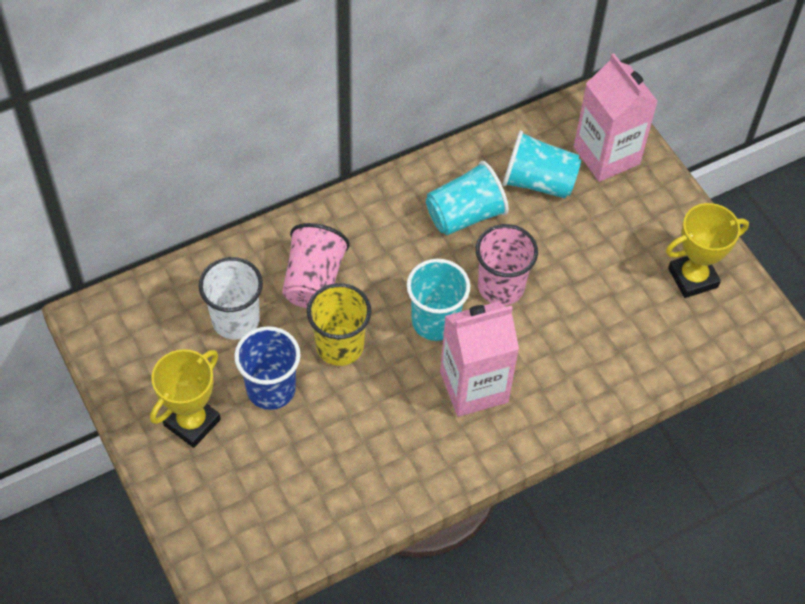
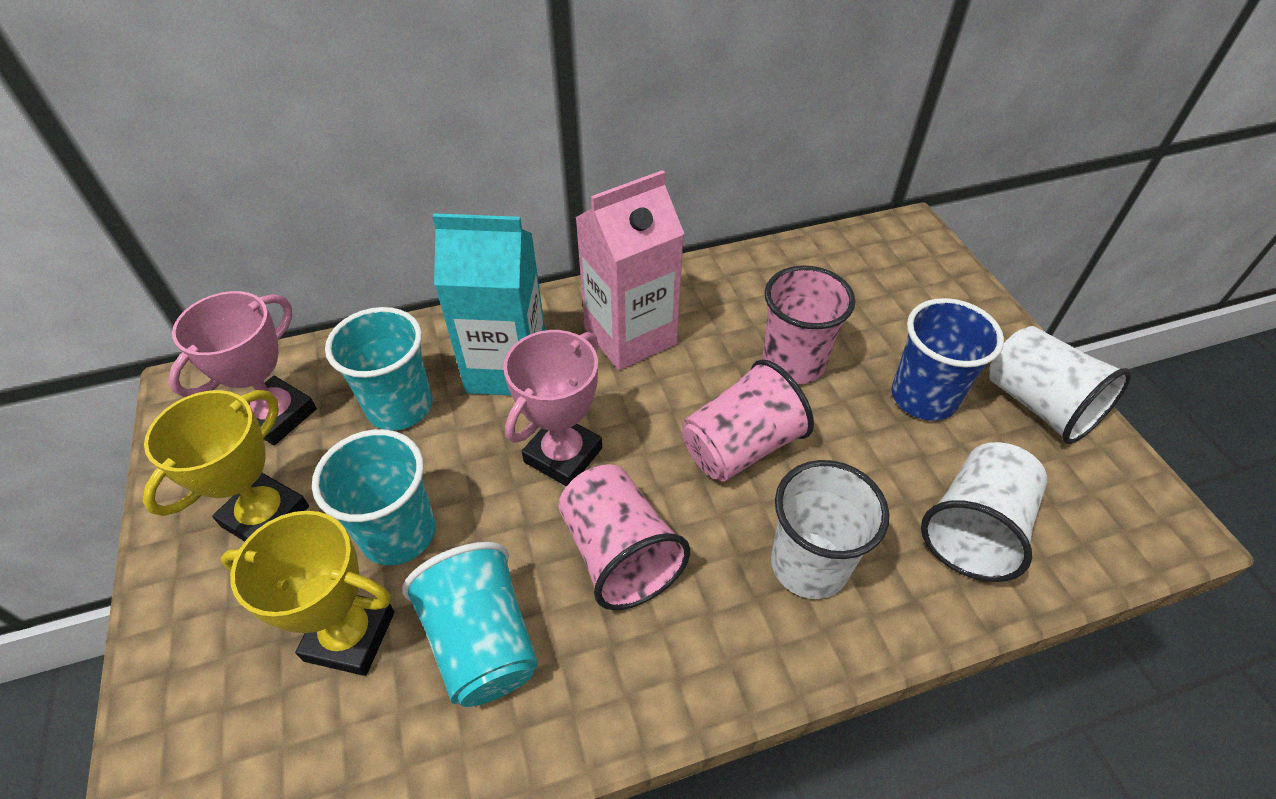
pink carton: 2 -> 1
pink cup: 2 -> 3
pink trophy: 0 -> 2
turquoise carton: 0 -> 1
white cup: 1 -> 3
yellow cup: 1 -> 0

